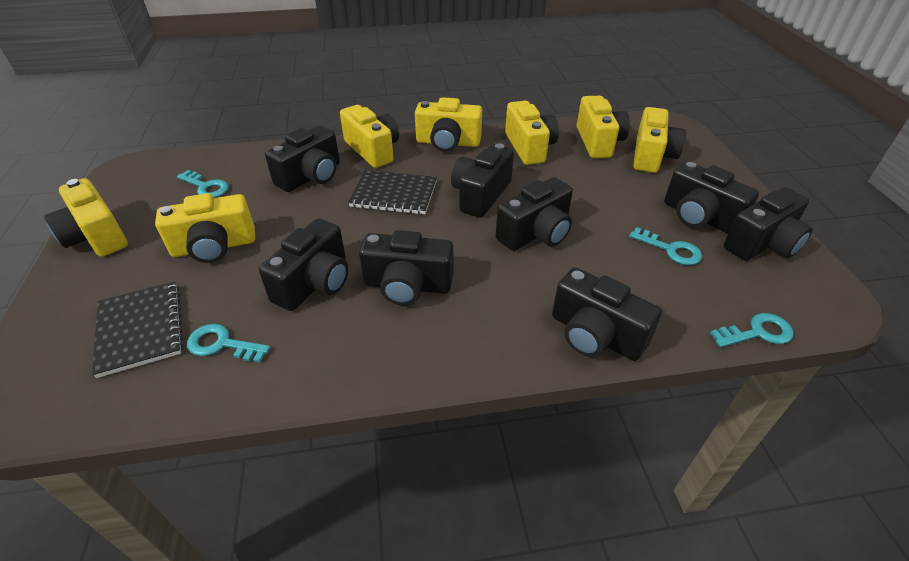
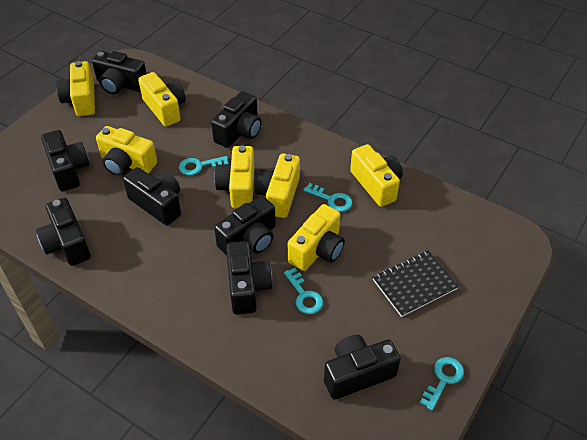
black notebook: 2 -> 1

